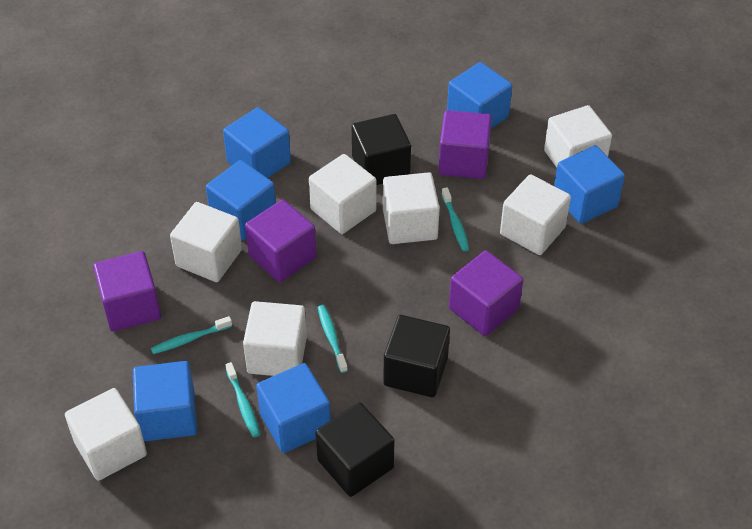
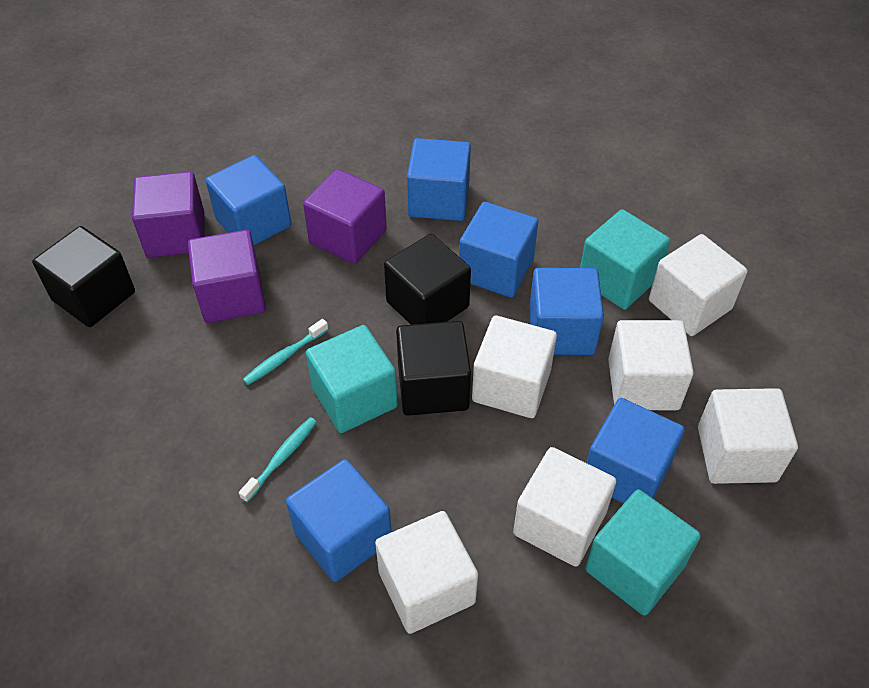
purple cube: 4 -> 3
turquoise cube: 0 -> 3
turquoise toothbrush: 4 -> 2
white cube: 7 -> 6

